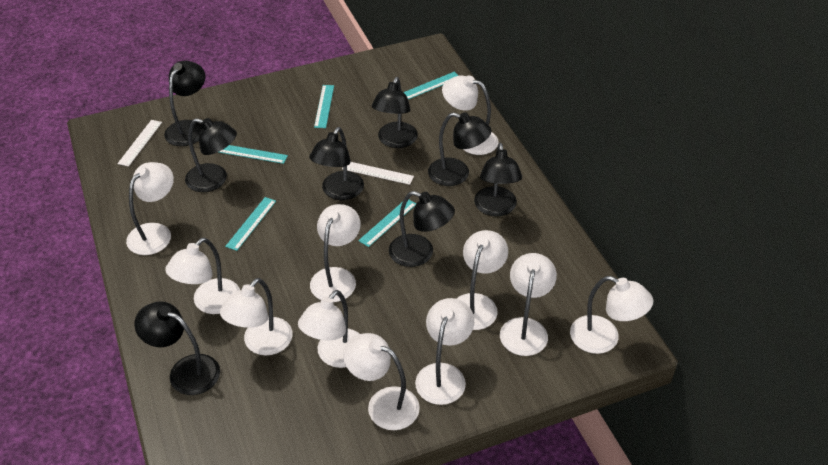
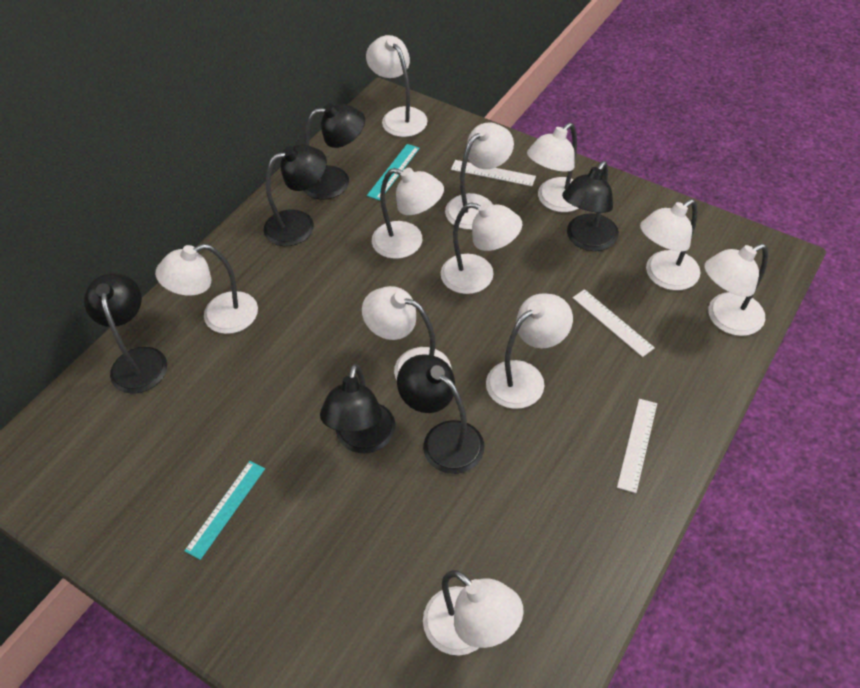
black lamp: 8 -> 6
turquoise ruler: 5 -> 2
white ruler: 2 -> 3

